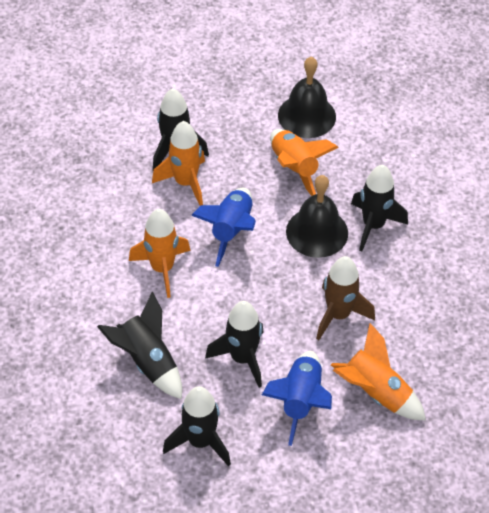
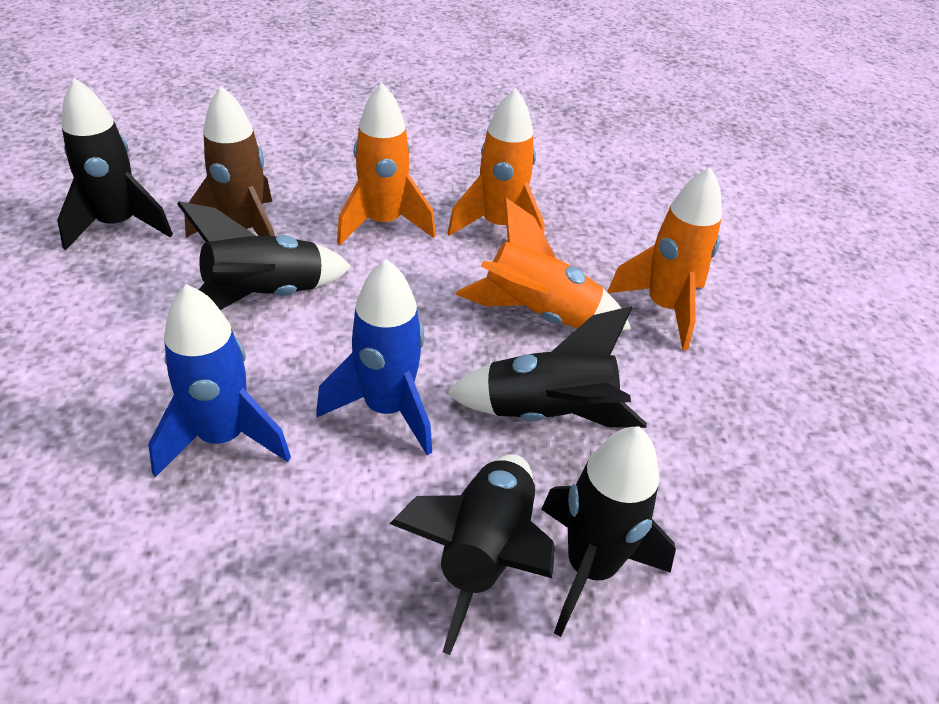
black bell: 2 -> 0

